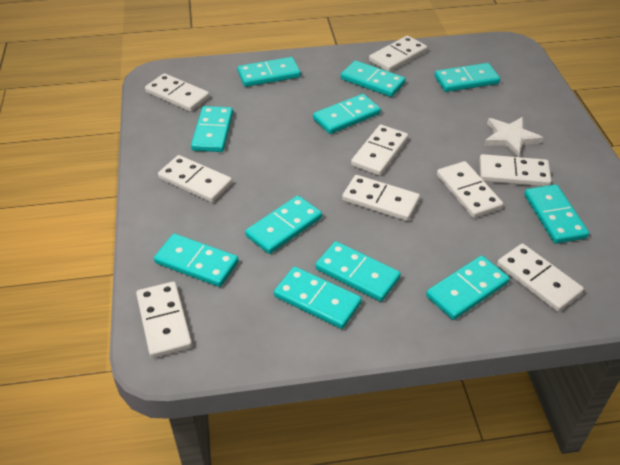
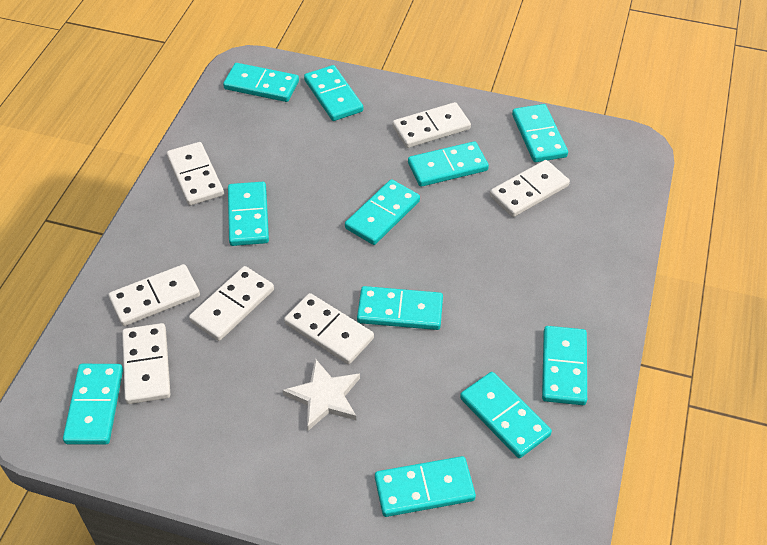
white domino: 9 -> 7

